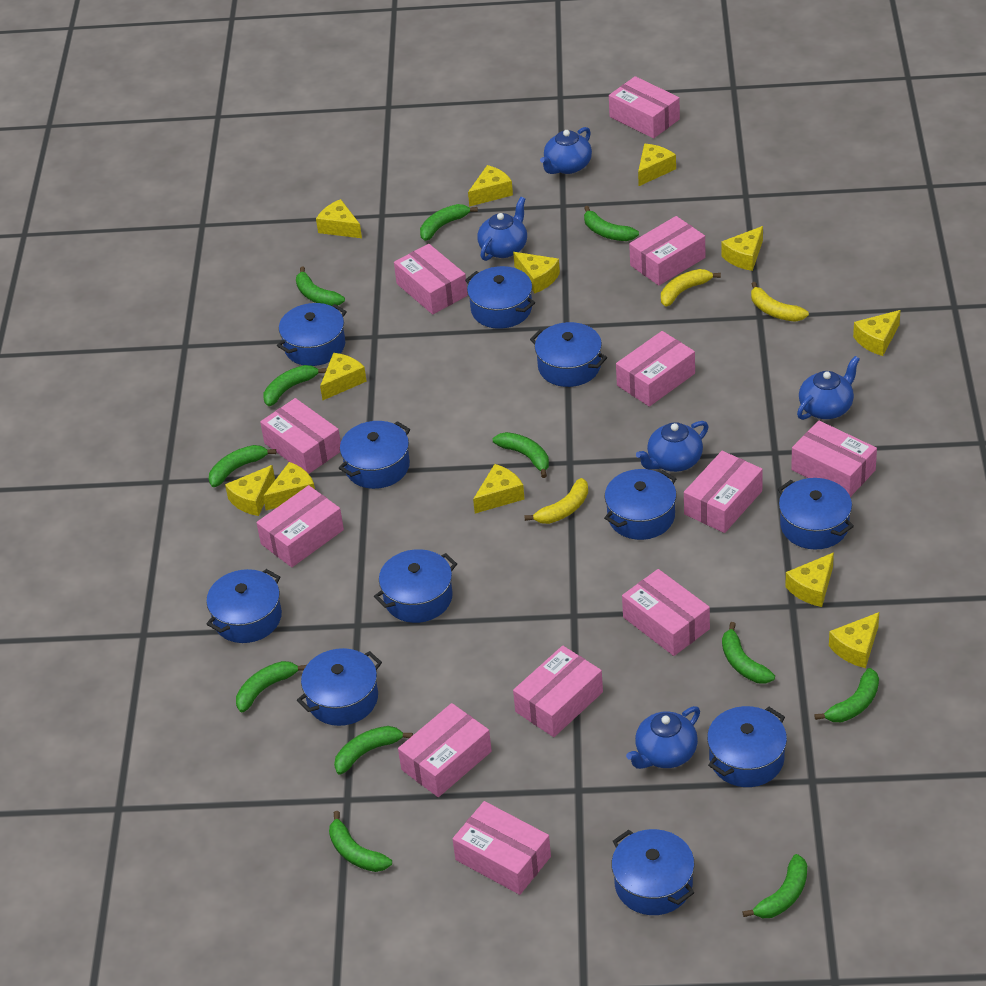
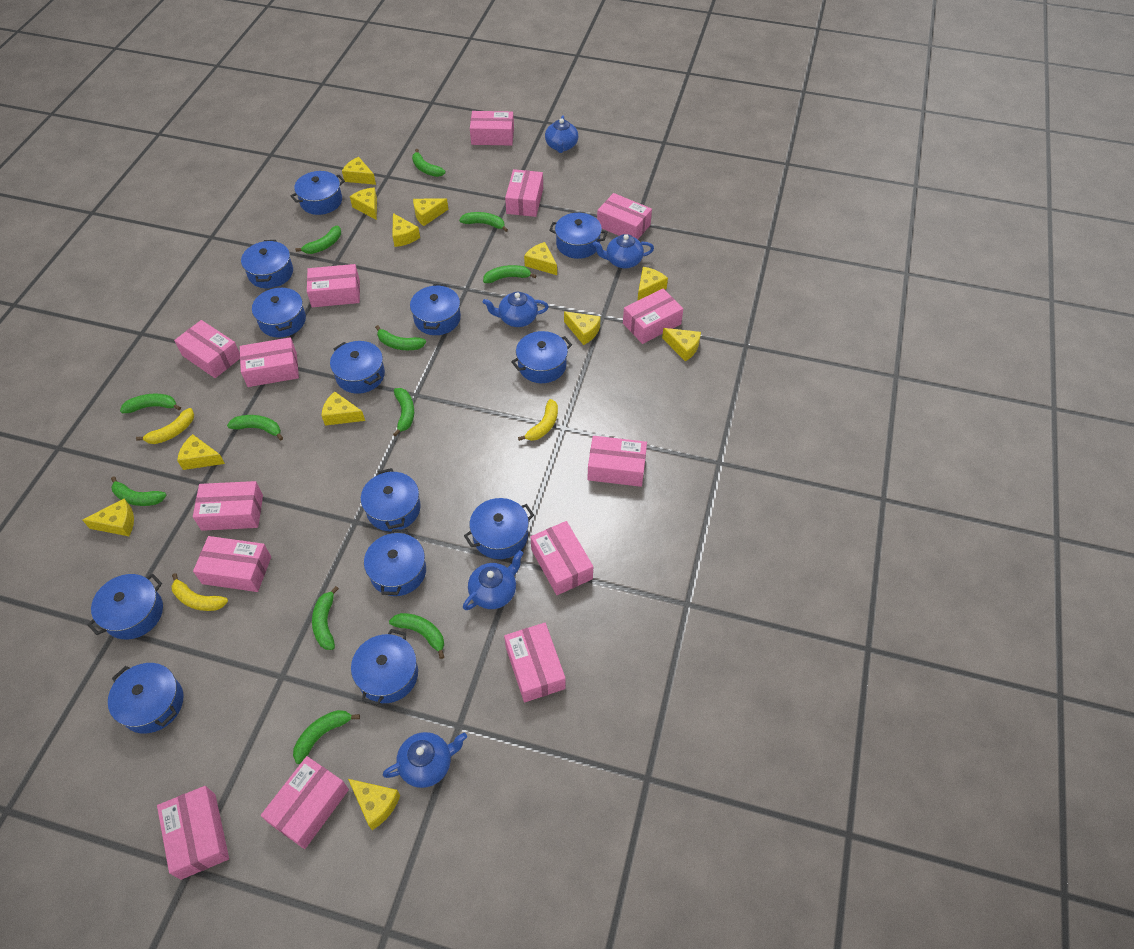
blue pot: 11 -> 13
pink box: 12 -> 14

